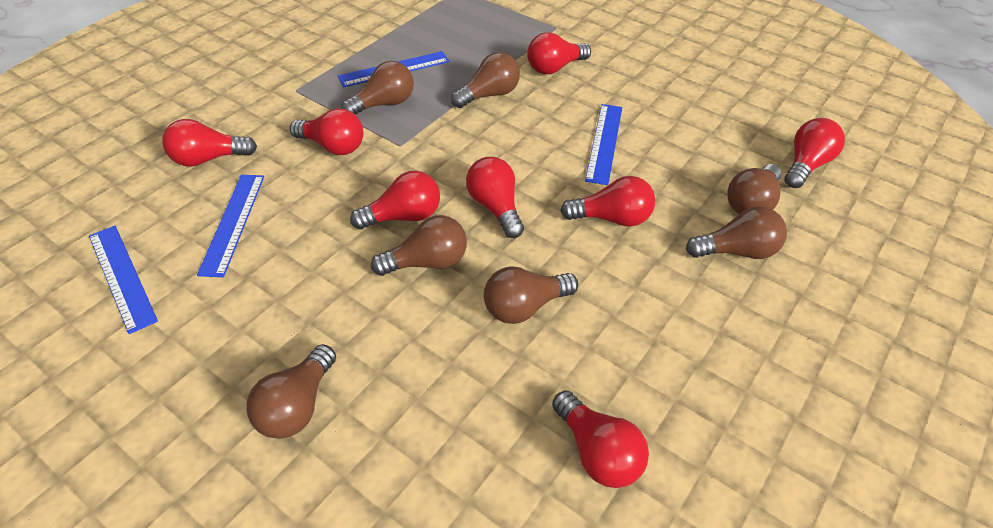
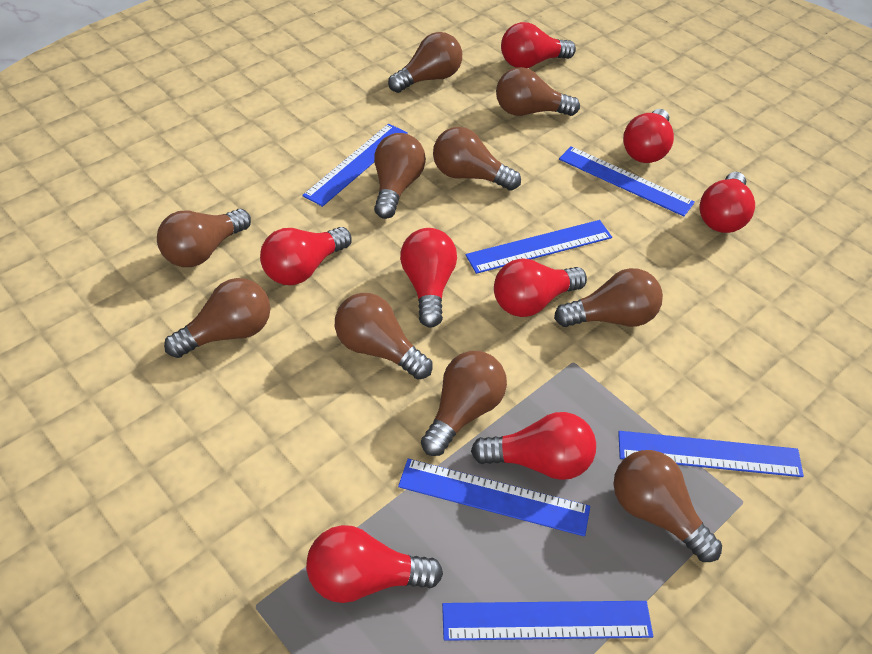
blue ruler: 4 -> 6
brown light bulb: 7 -> 10

